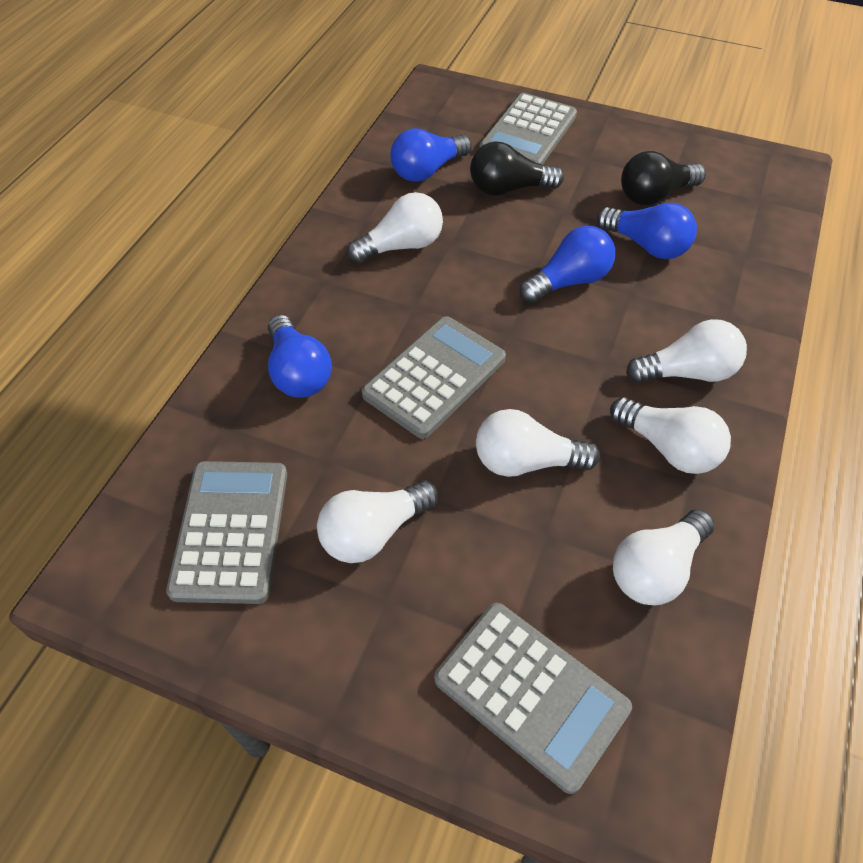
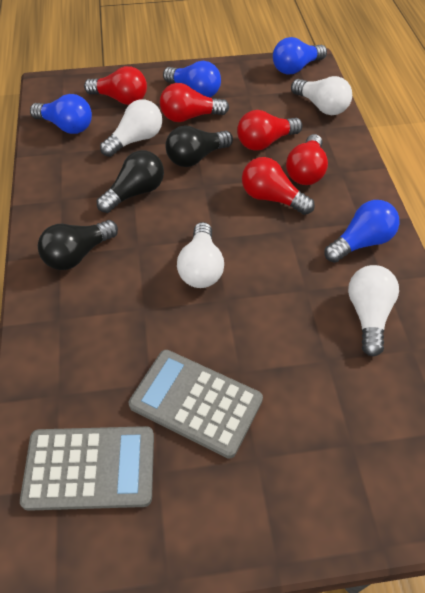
black light bulb: 2 -> 3
grey calculator: 4 -> 2
red light bulb: 0 -> 5
white light bulb: 6 -> 4

